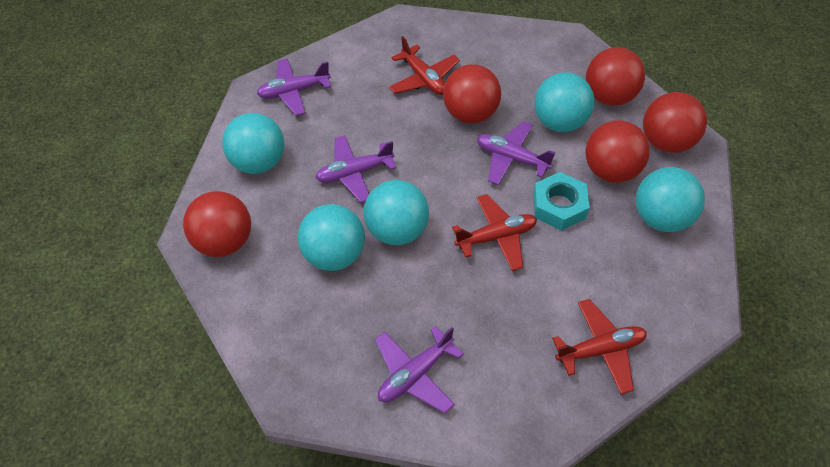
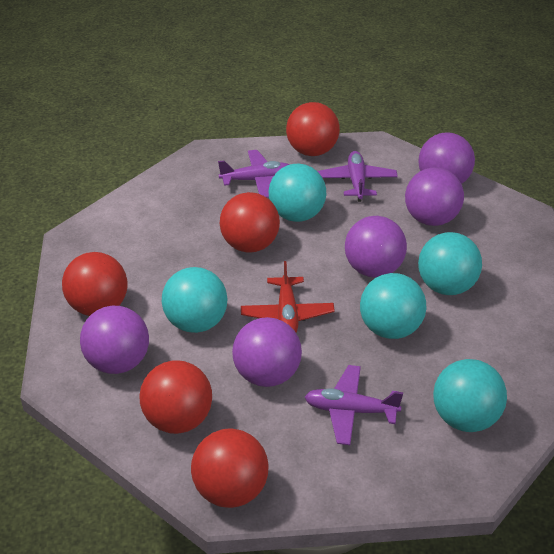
purple ball: 0 -> 5
purple plane: 4 -> 3
red plane: 3 -> 1
turquoise nut: 1 -> 0

